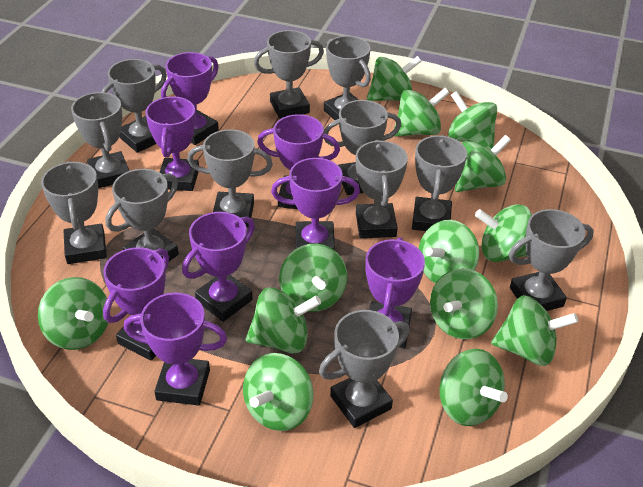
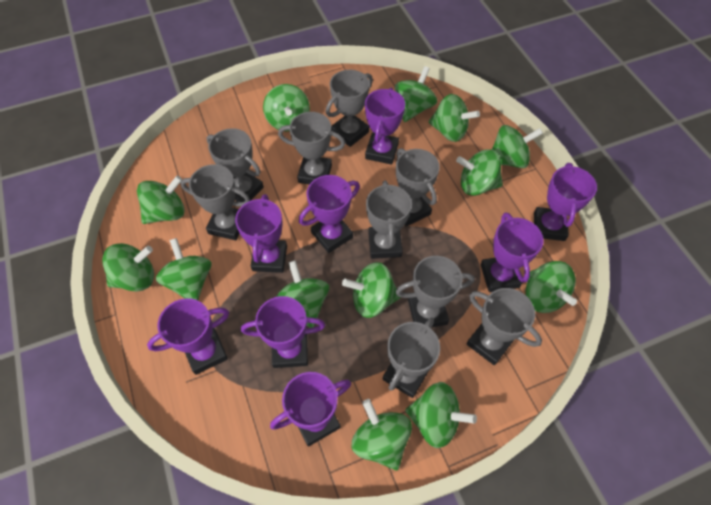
grey trophy: 12 -> 9

